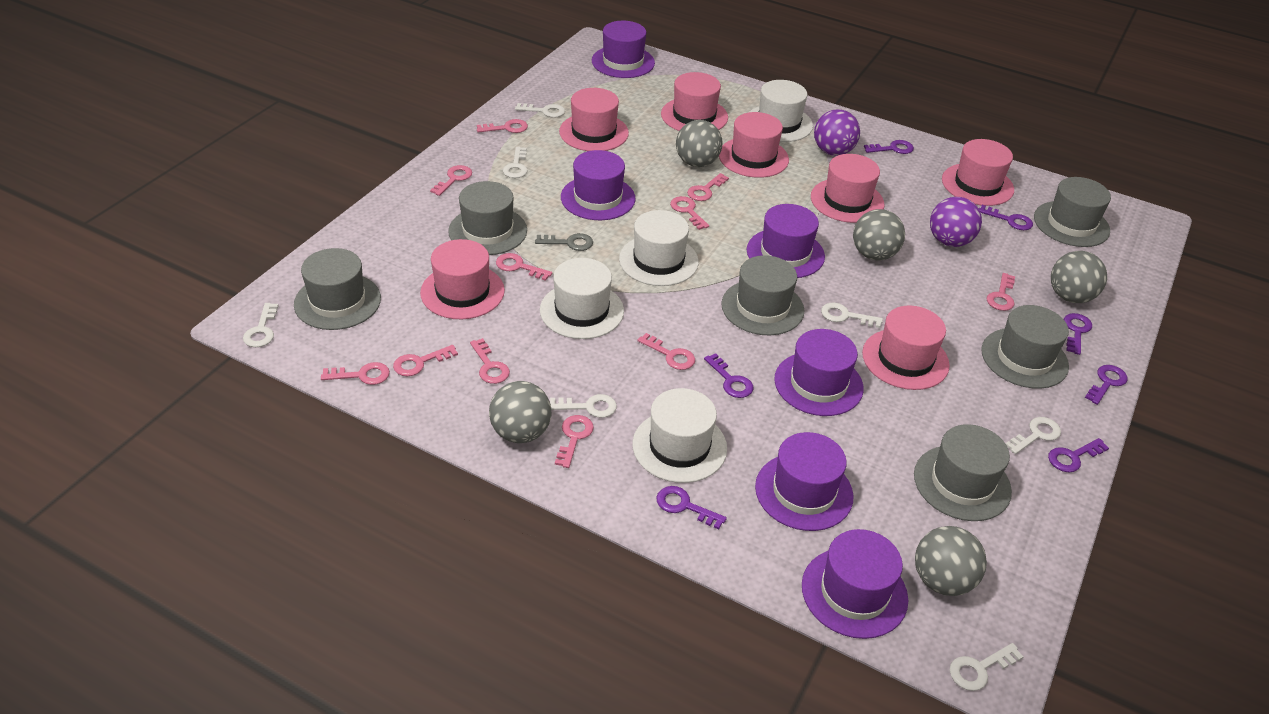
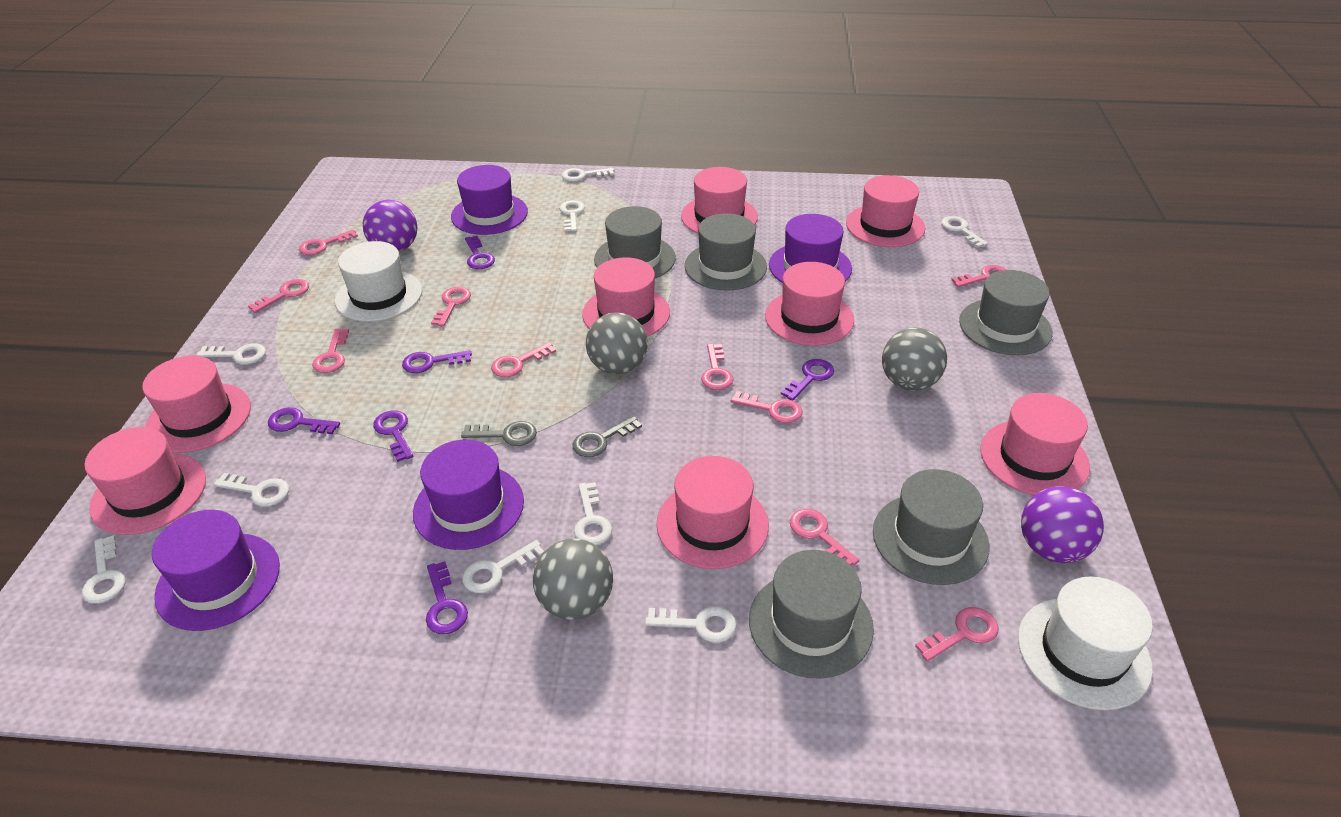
grey ball: 5 -> 3
grey hat: 6 -> 5
grey key: 1 -> 2
pink hat: 7 -> 8
pink key: 11 -> 10
purple hat: 6 -> 4
purple key: 7 -> 6
white hat: 4 -> 2
white key: 7 -> 9

